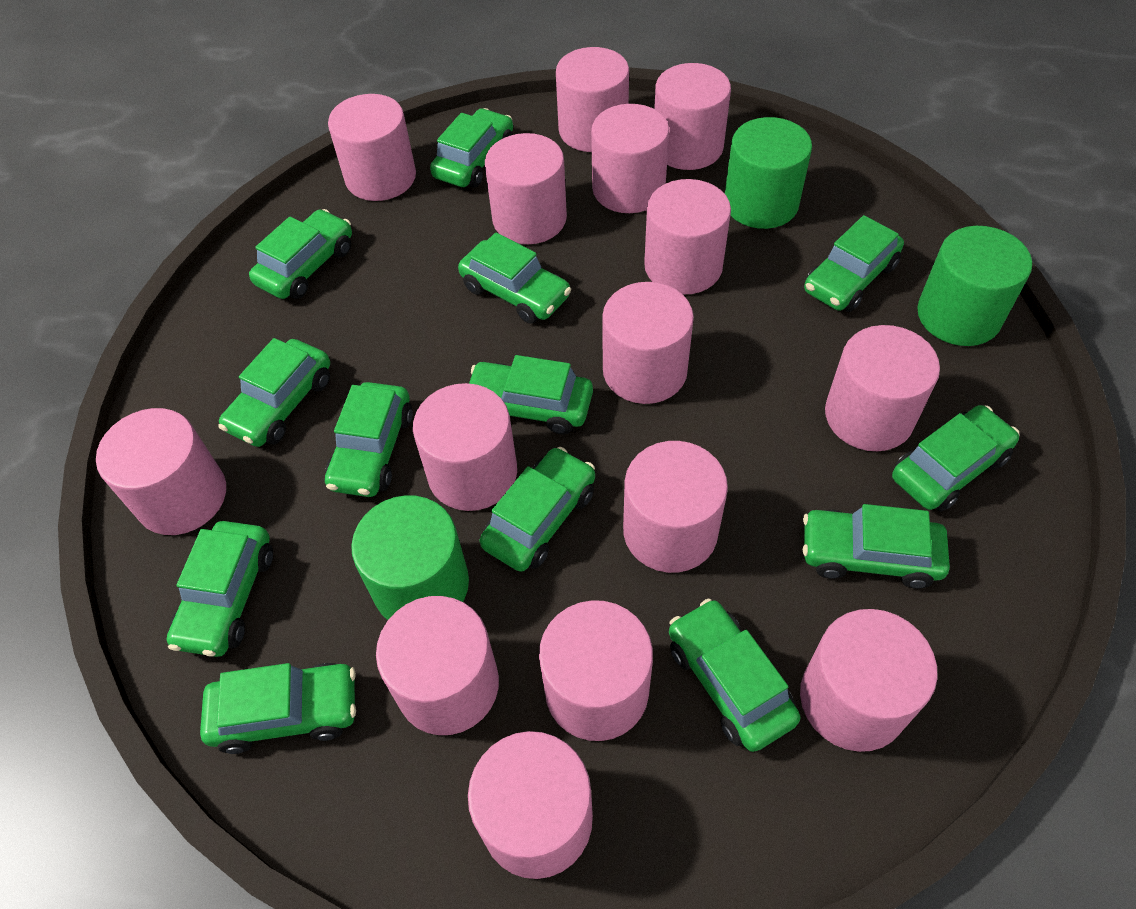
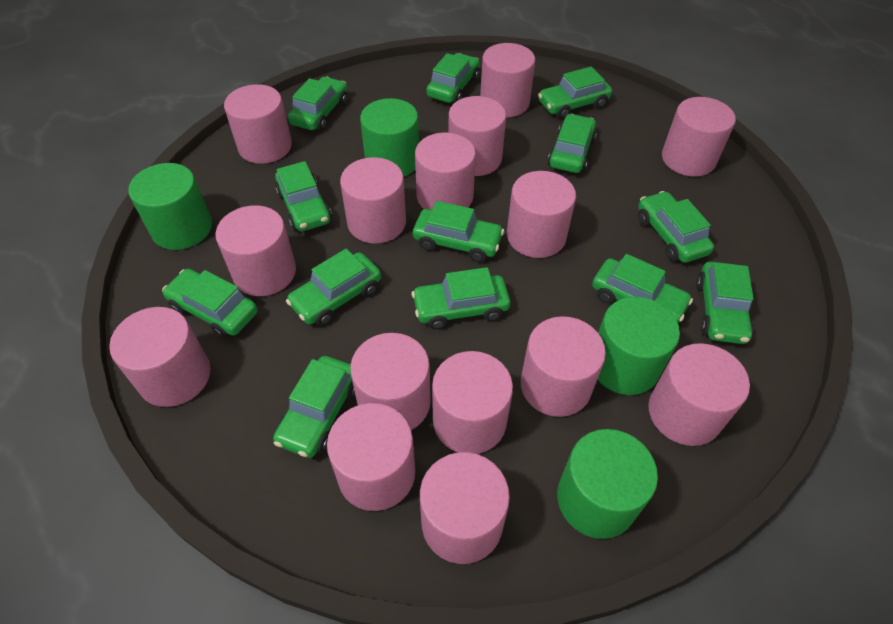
green cylinder: 3 -> 4

